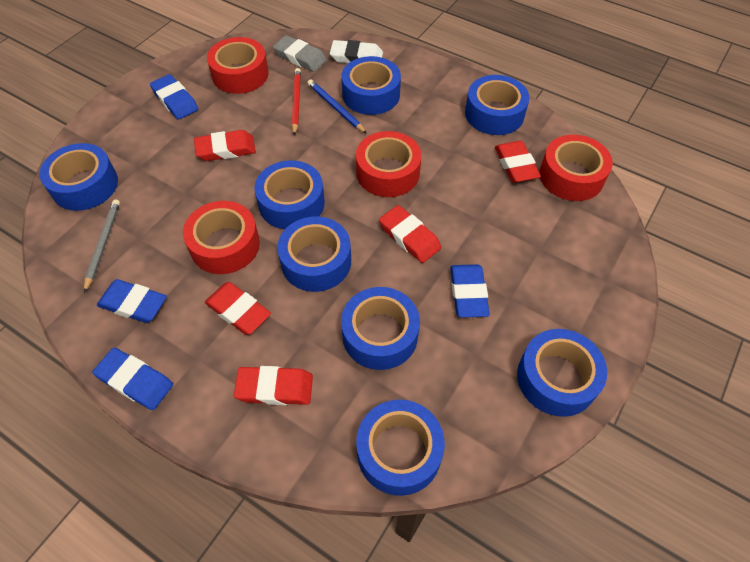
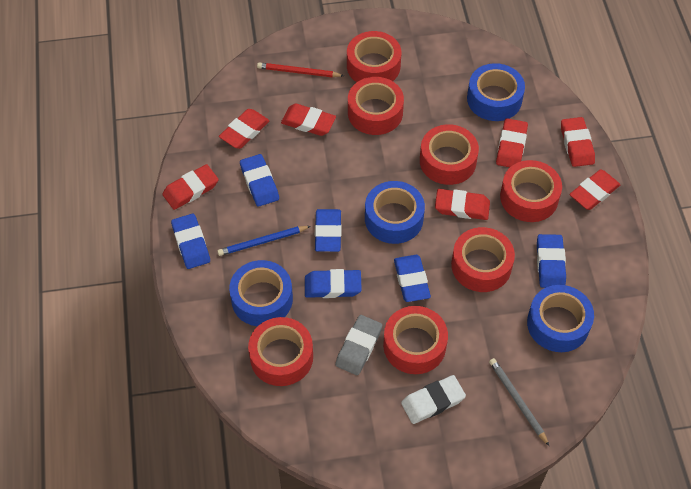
blue eraser: 4 -> 6
blue tape: 8 -> 4
red eraser: 5 -> 7
red tape: 4 -> 7

